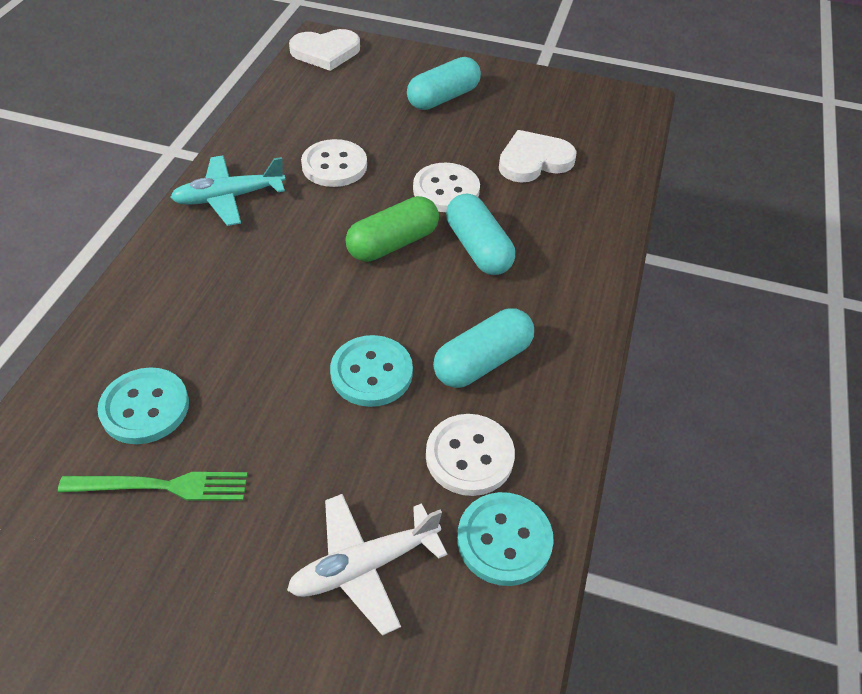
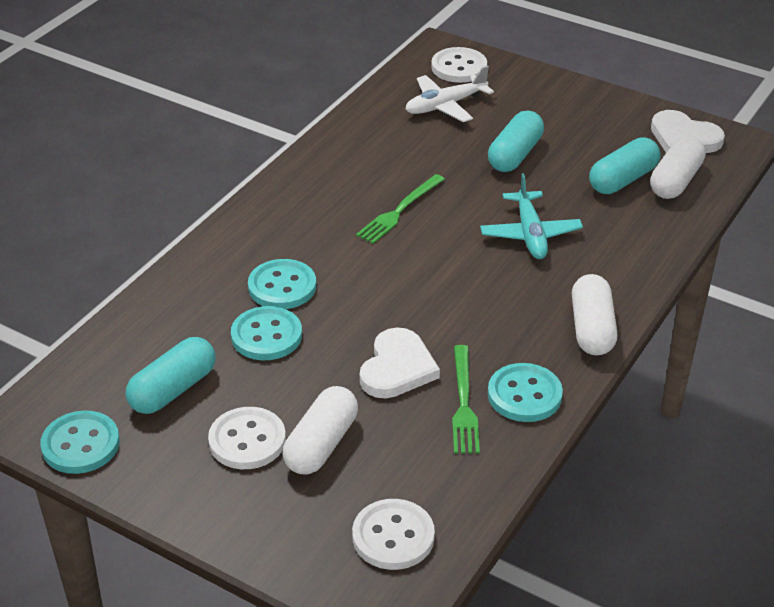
green capsule: 1 -> 0
green fork: 1 -> 2
turquoise button: 3 -> 4
white capsule: 0 -> 3

